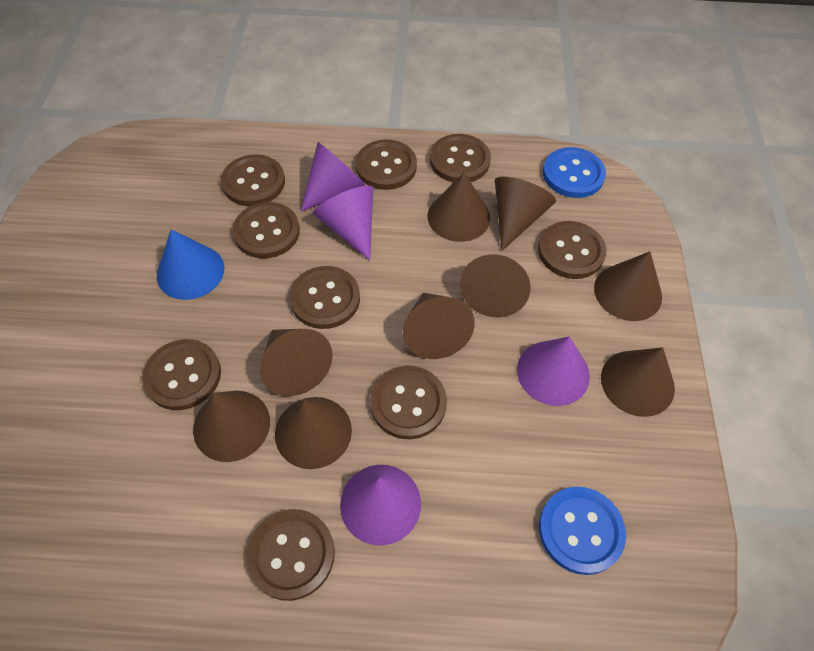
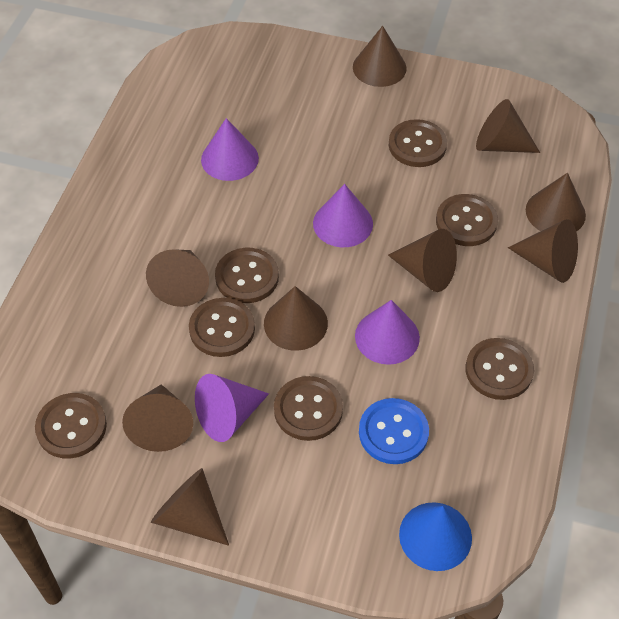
blue button: 2 -> 1
brown button: 9 -> 7

